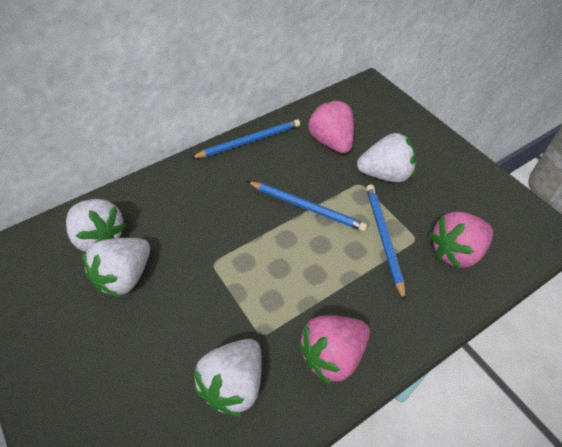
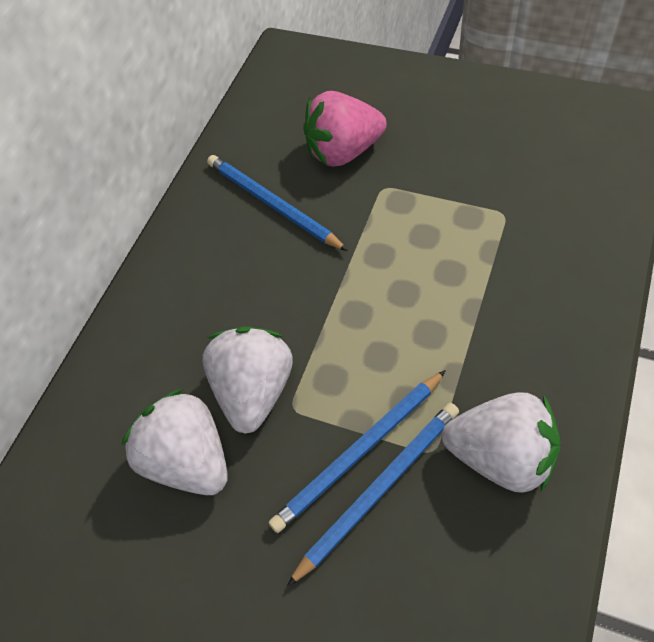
pink strawberry: 3 -> 1
white strawberry: 4 -> 3

